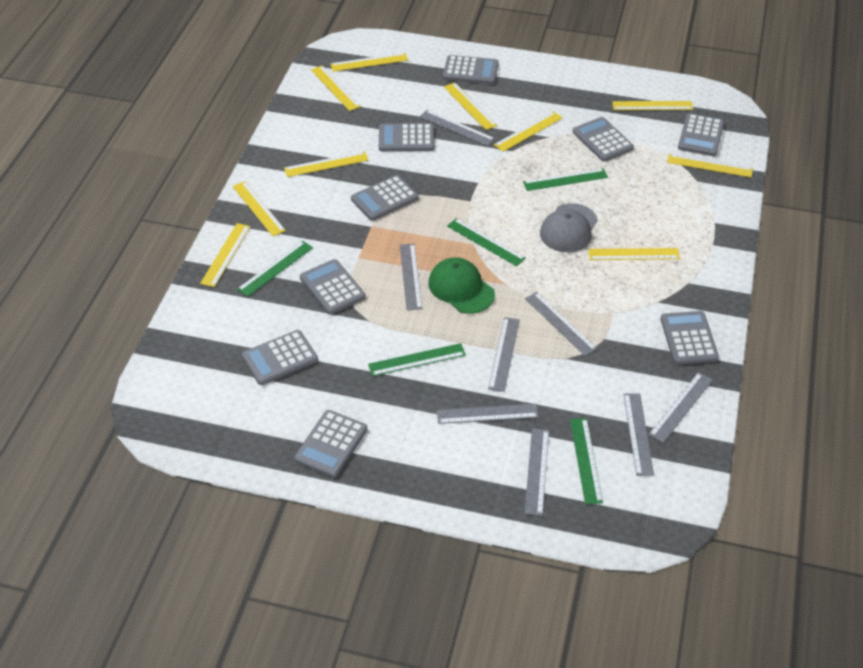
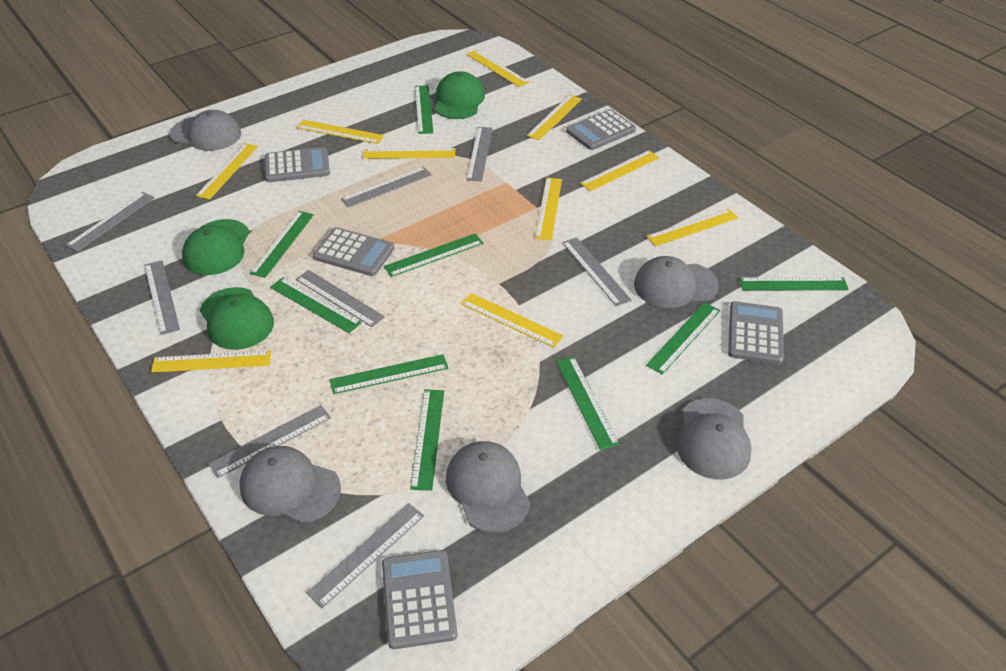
green cap: 1 -> 3
green ruler: 5 -> 9
grey calculator: 9 -> 5
grey cap: 1 -> 5

